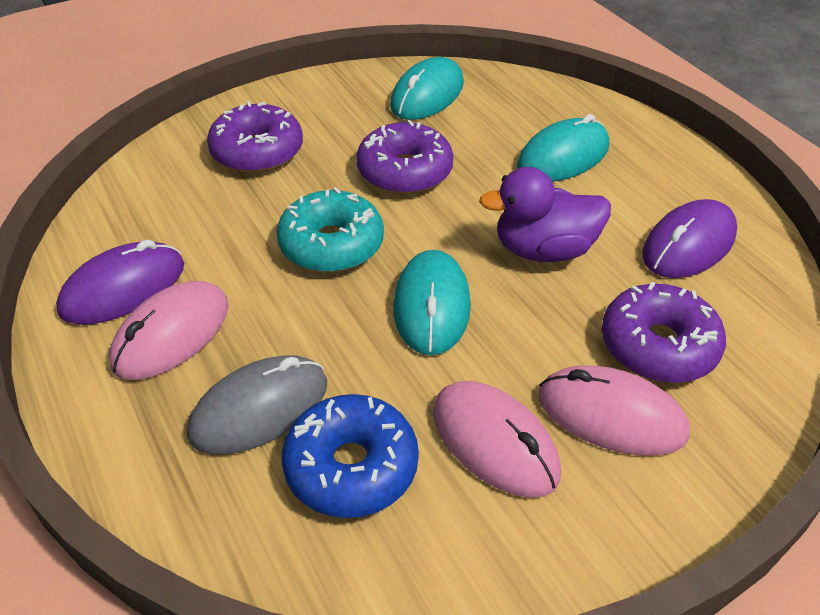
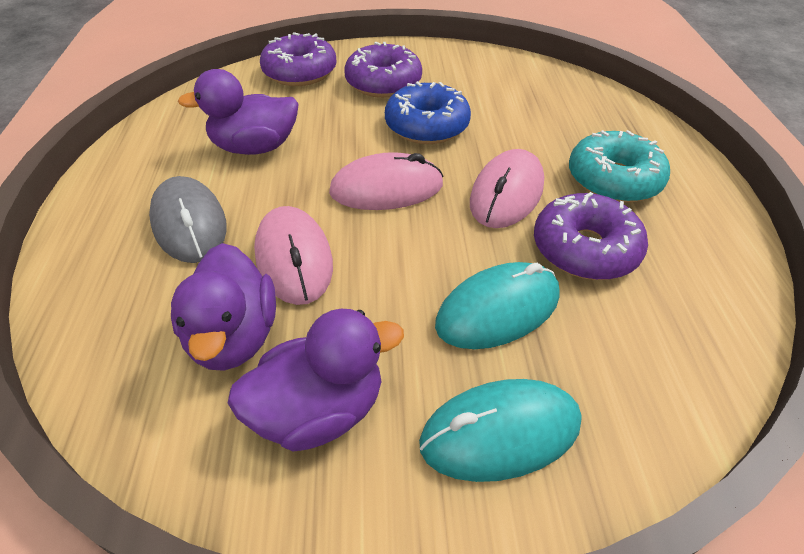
purple duck: 1 -> 3
purple mouse: 2 -> 0
turquoise mouse: 3 -> 2

